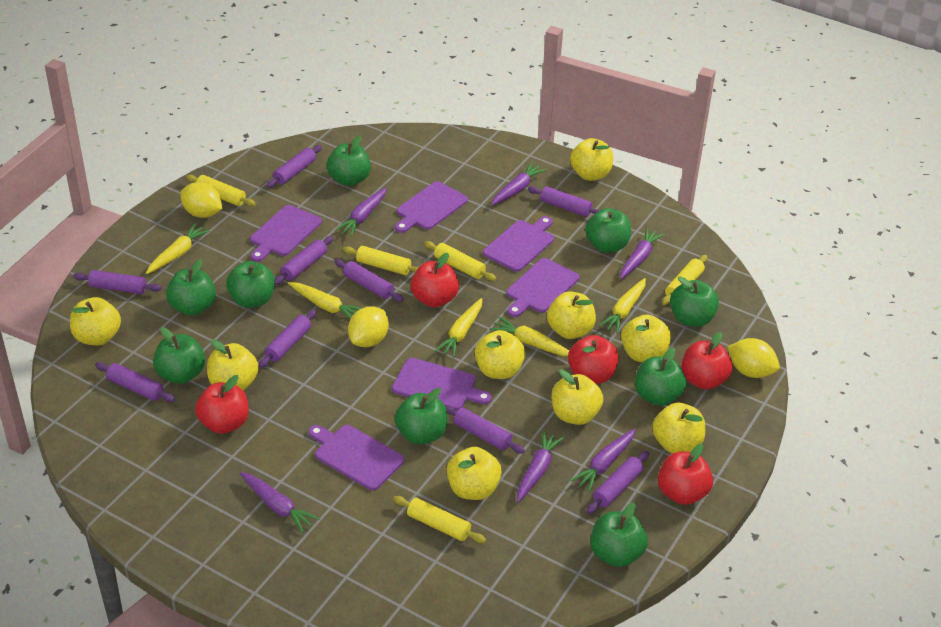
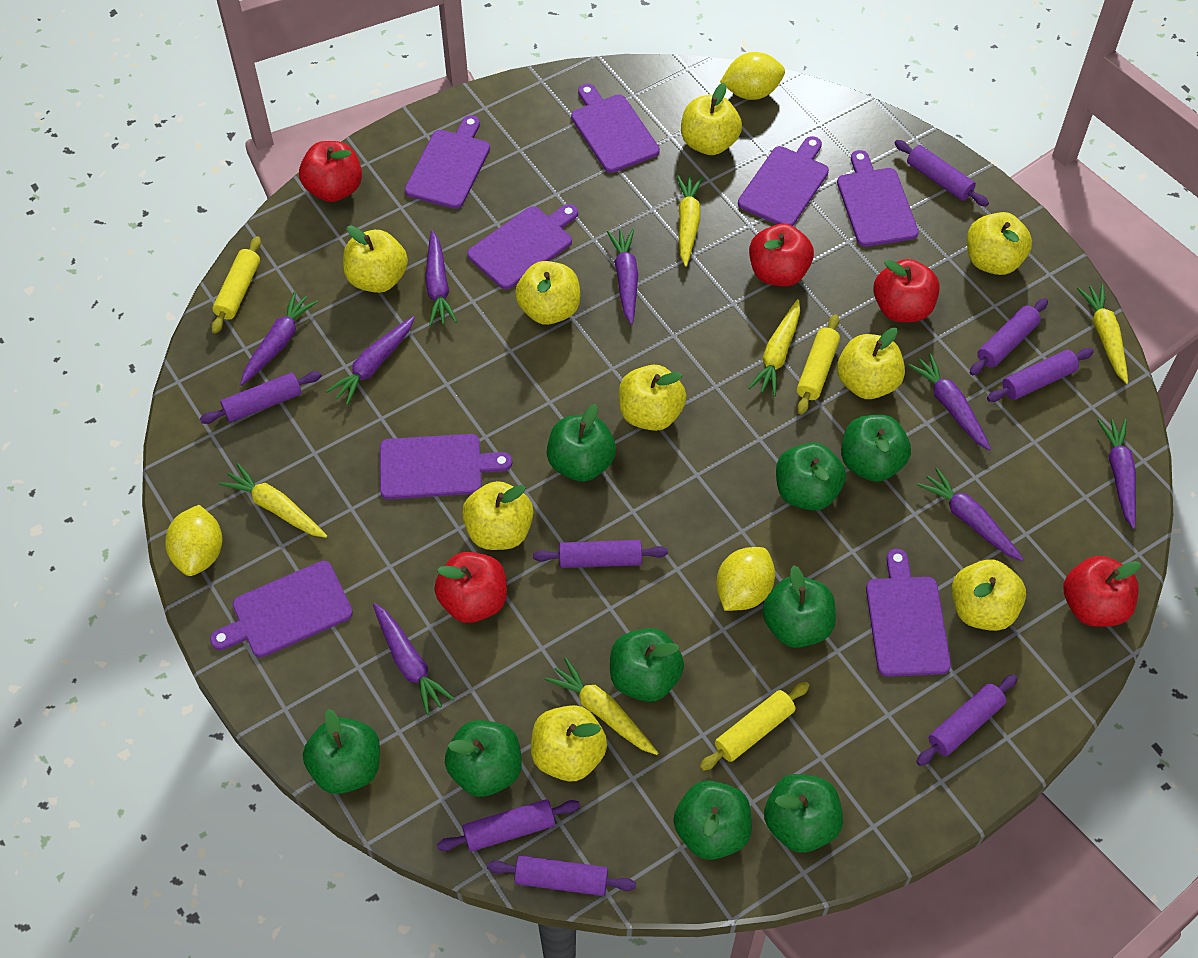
purple carrot: 6 -> 8
purple cutting board: 6 -> 8
purple rolling pin: 9 -> 8
yellow rolling pin: 5 -> 3

